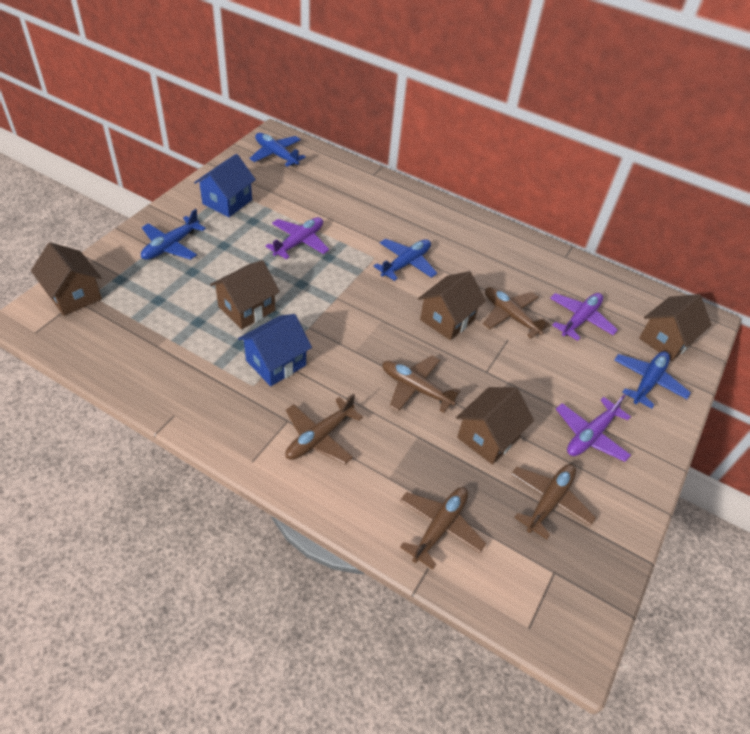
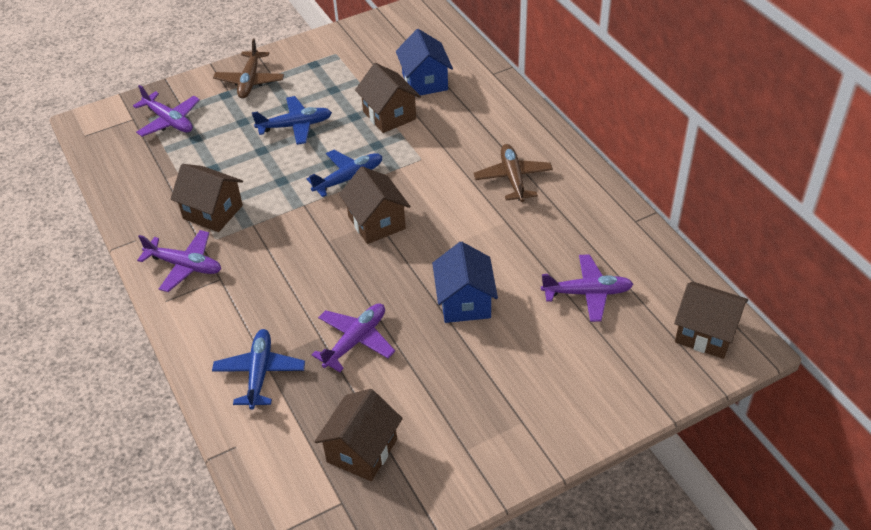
blue plane: 4 -> 3
brown plane: 5 -> 2
purple plane: 3 -> 4

